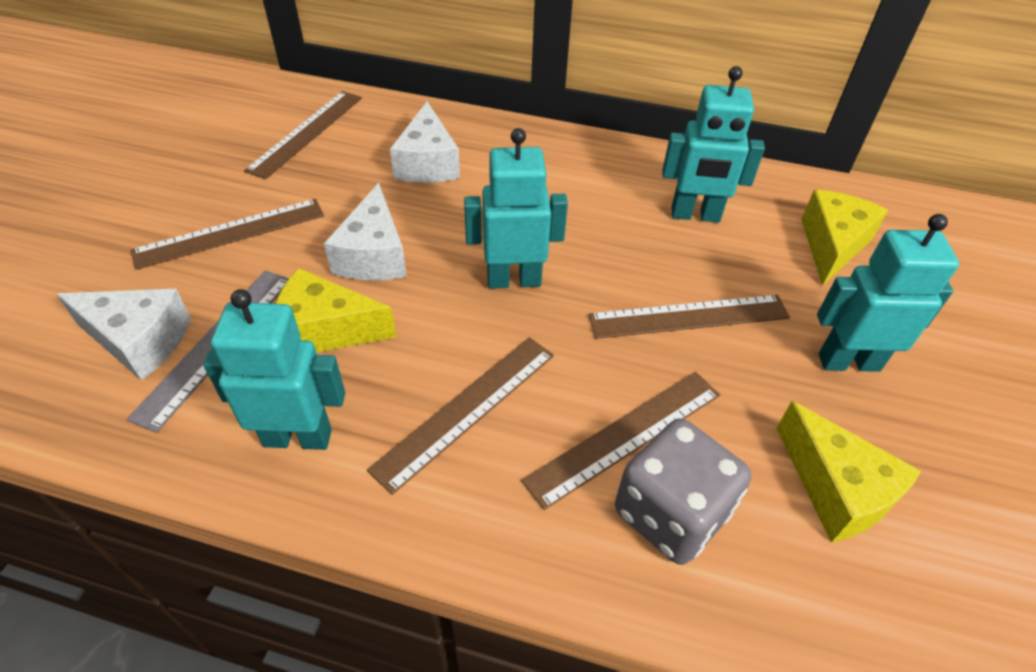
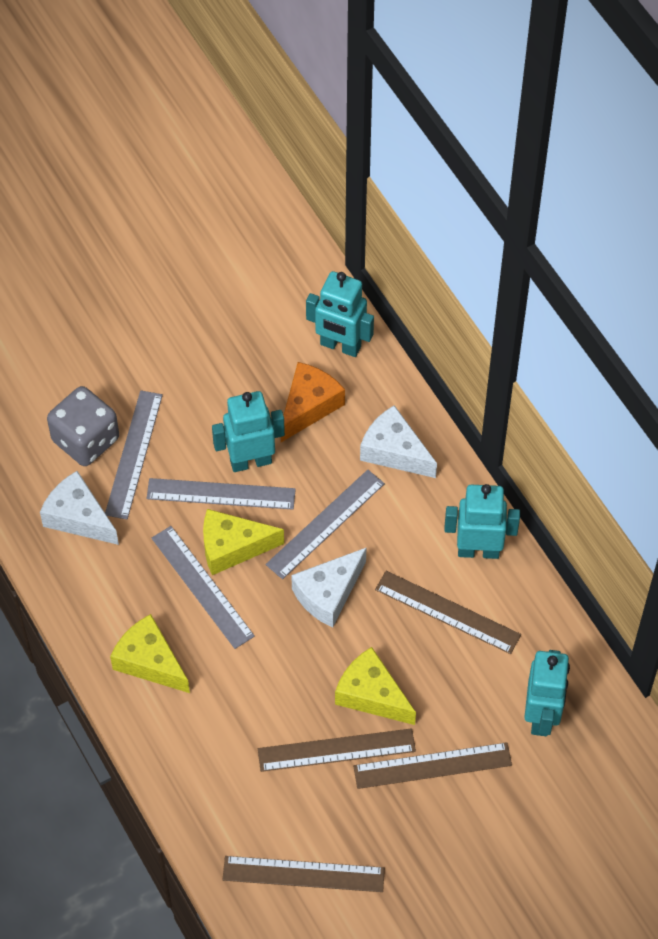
brown ruler: 5 -> 4
grey ruler: 1 -> 4
orange cheese: 0 -> 1

